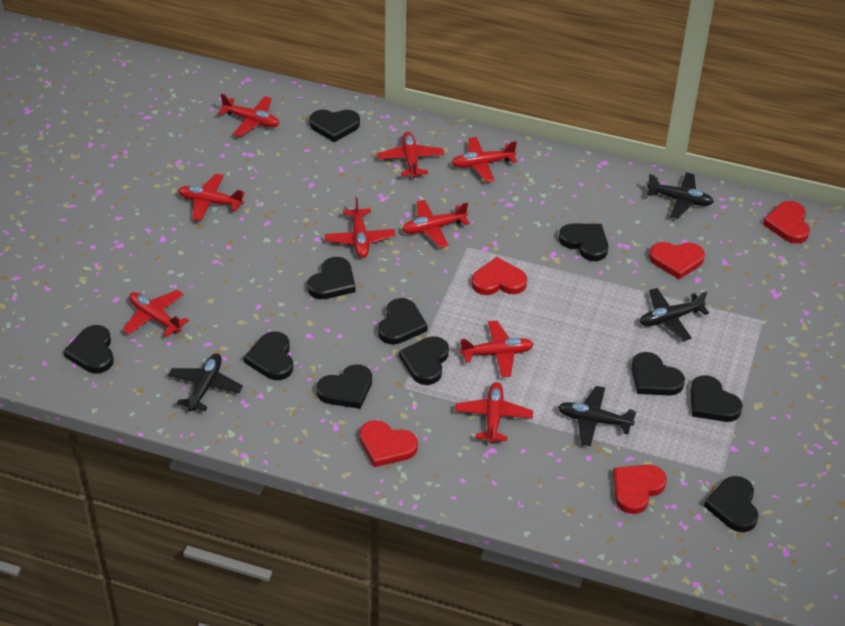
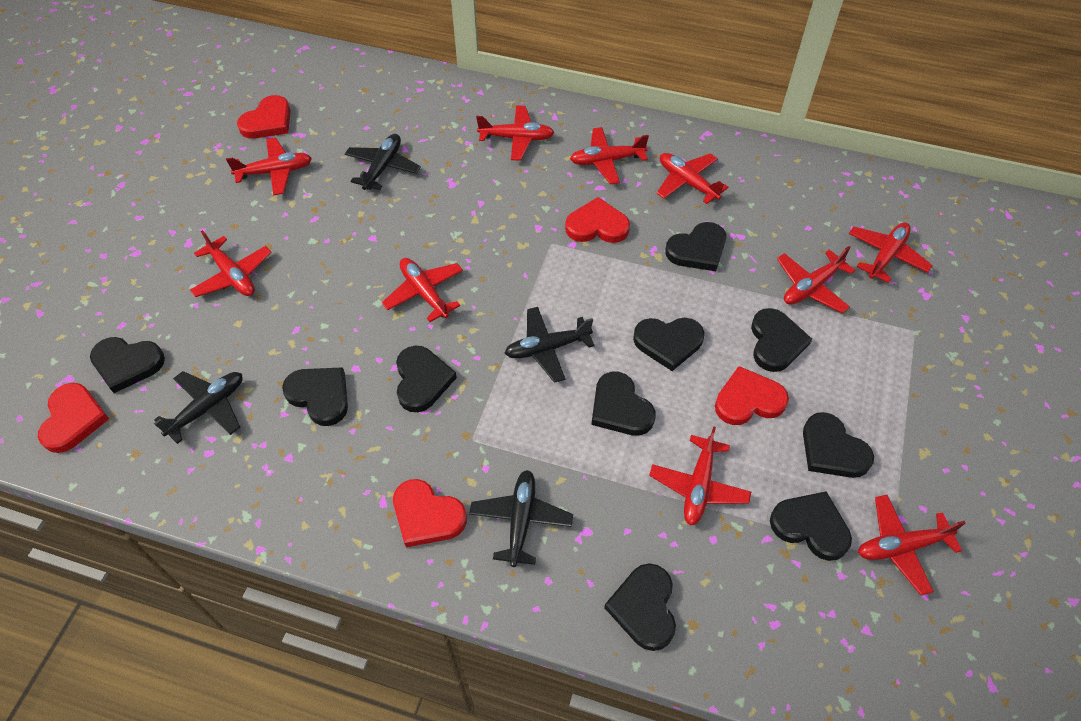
black heart: 11 -> 10
red plane: 9 -> 10

